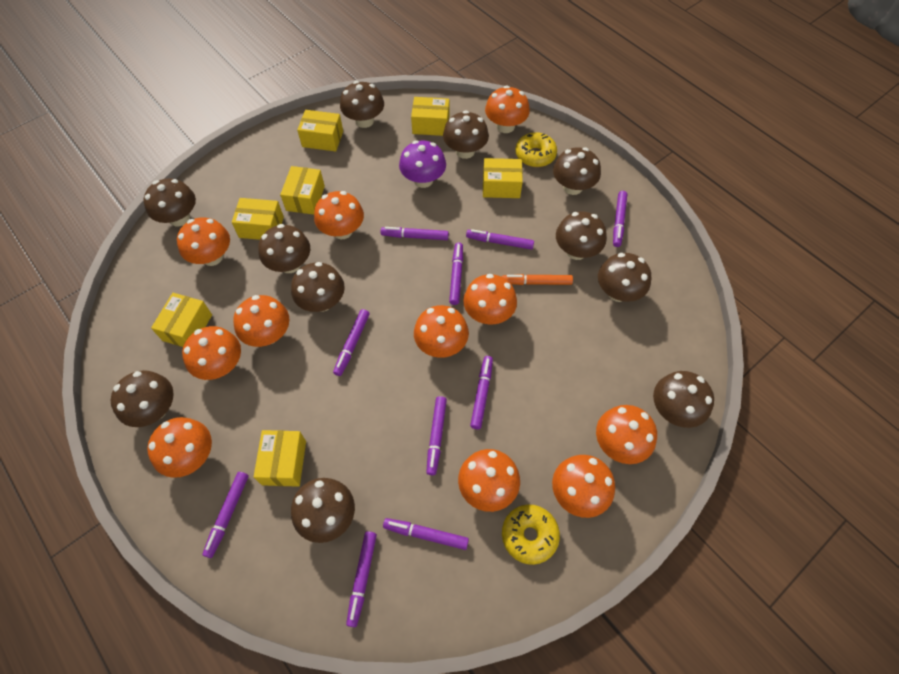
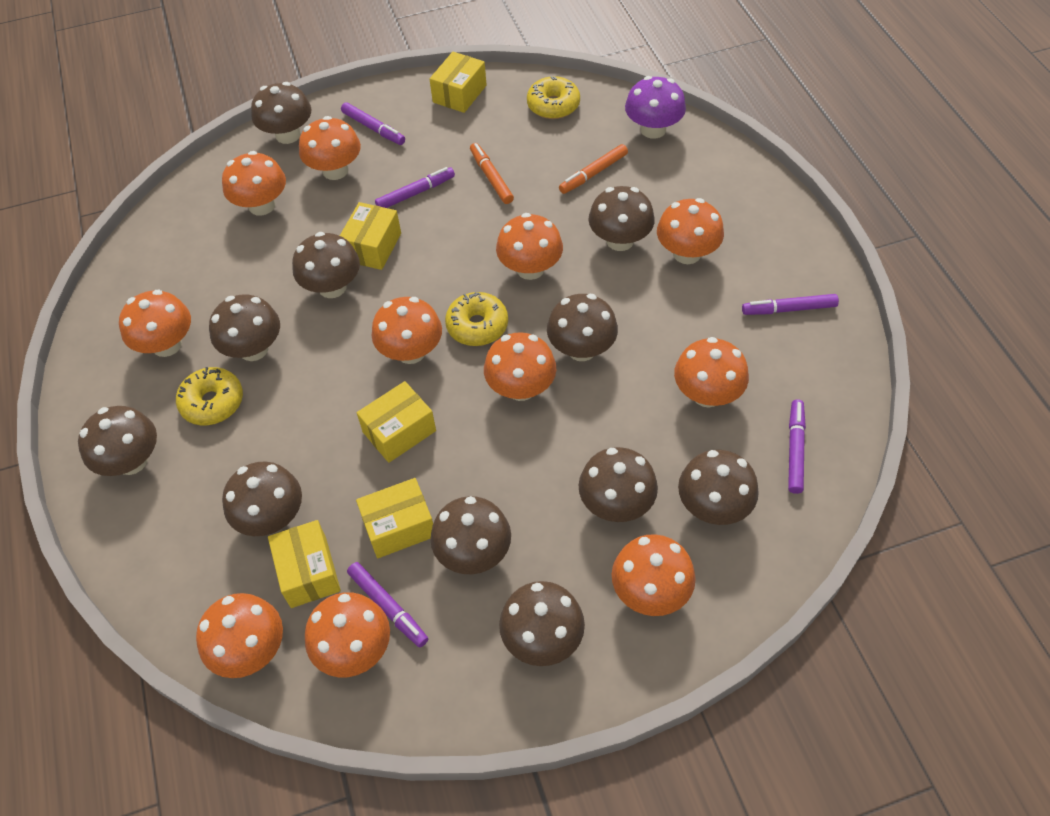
orange marker: 1 -> 2
purple marker: 10 -> 5
yellow box: 7 -> 5
yellow donut: 2 -> 3

